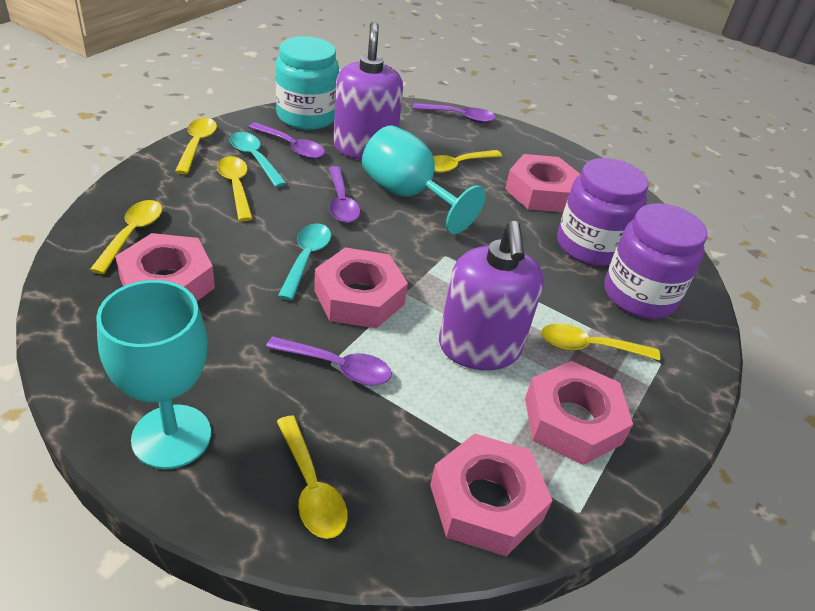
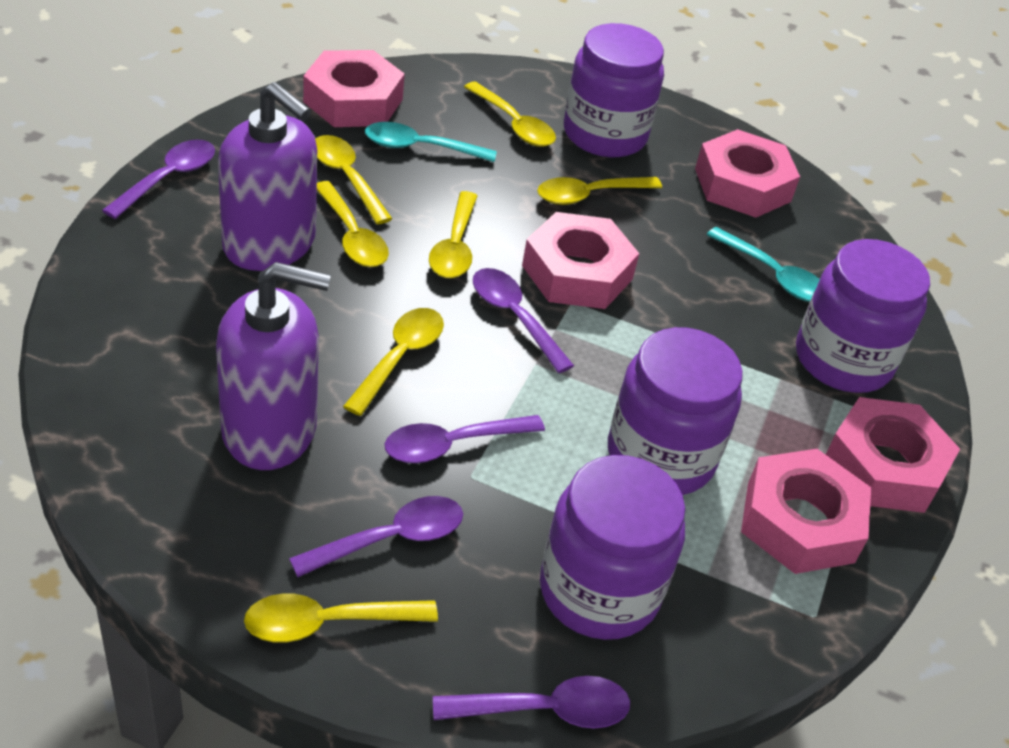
purple jar: 2 -> 4
purple spoon: 4 -> 5
turquoise goblet: 2 -> 0
turquoise jar: 1 -> 0
yellow spoon: 6 -> 7

